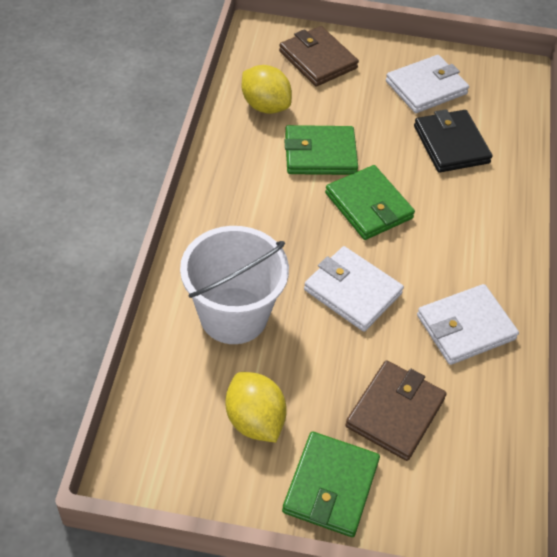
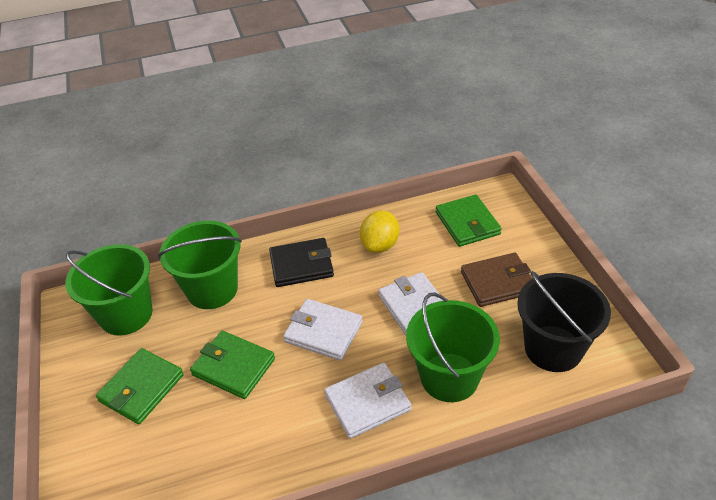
black bucket: 0 -> 1
brown wallet: 2 -> 1
green bucket: 0 -> 3
white bucket: 1 -> 0
yellow lemon: 2 -> 1

